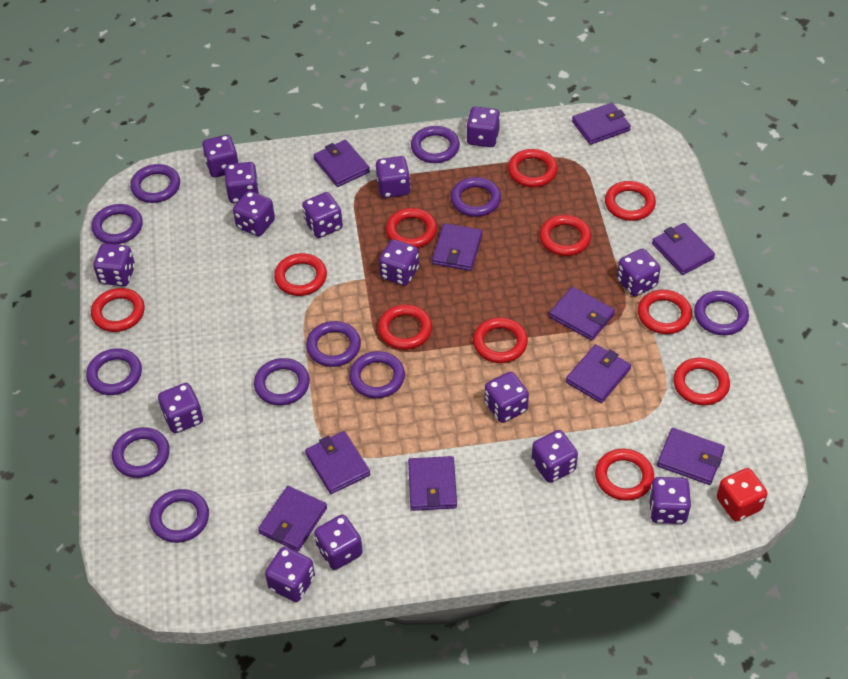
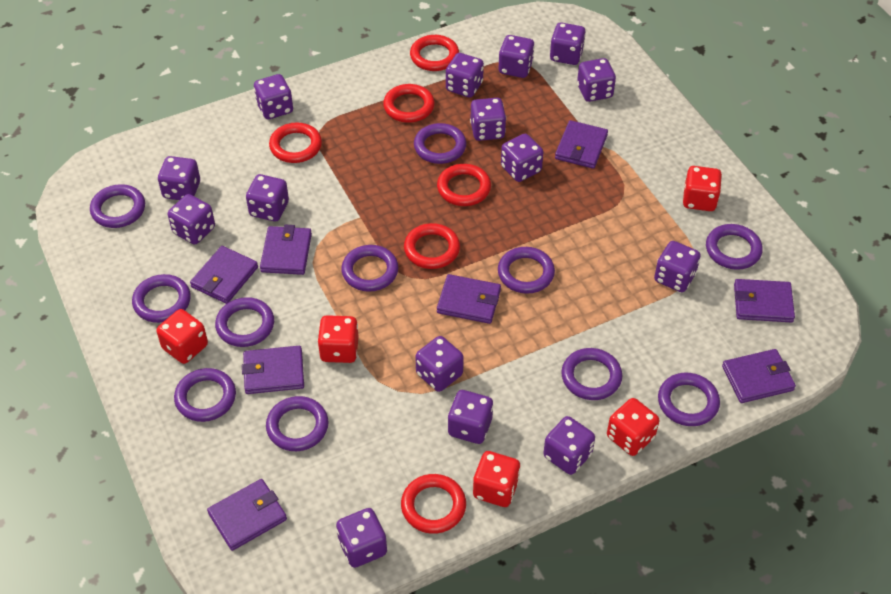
purple wallet: 10 -> 8
red dice: 1 -> 5
red ring: 11 -> 6

